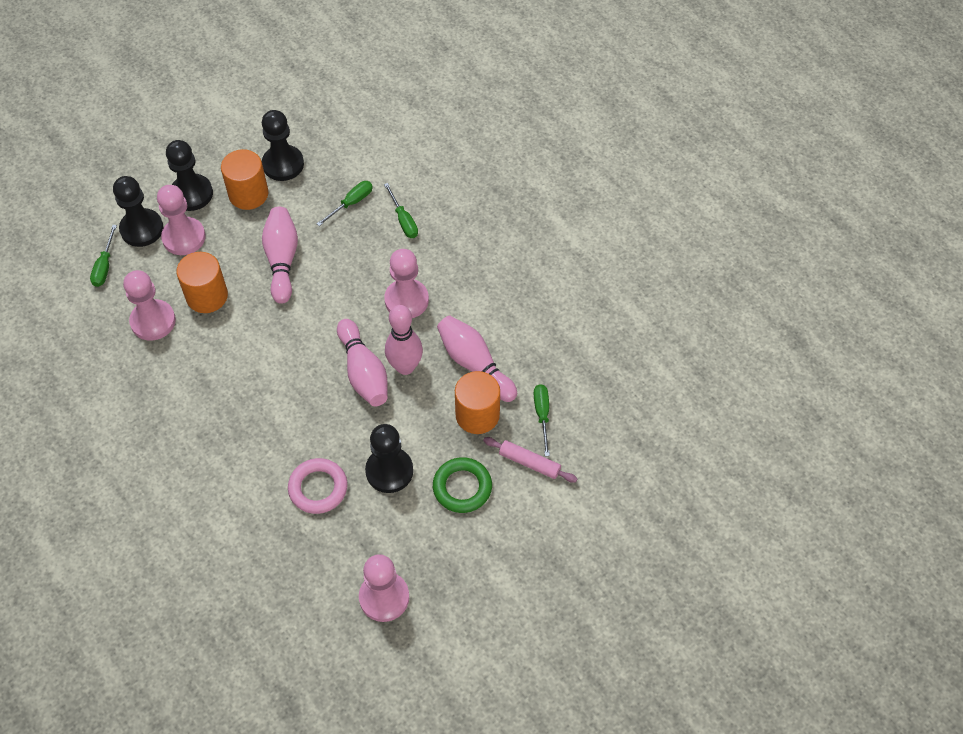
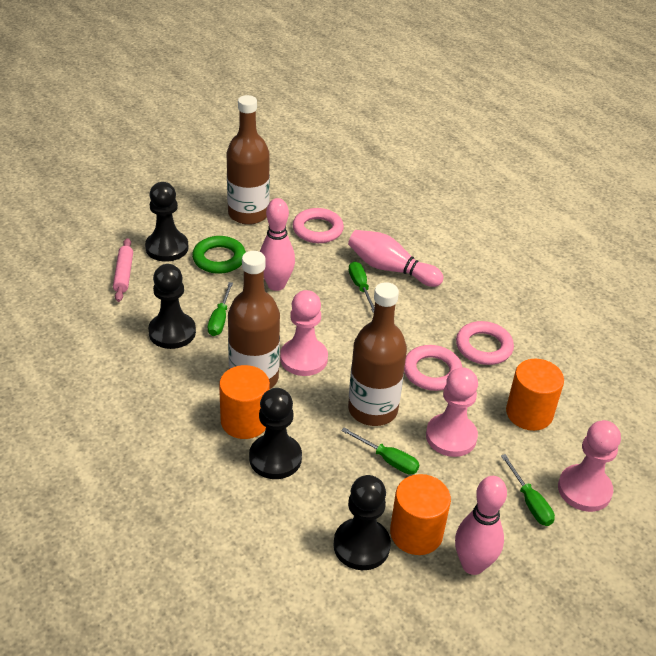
brown bottle: 0 -> 3
pink bowling pin: 4 -> 3
pink pawn: 4 -> 3
pink ring: 1 -> 3

